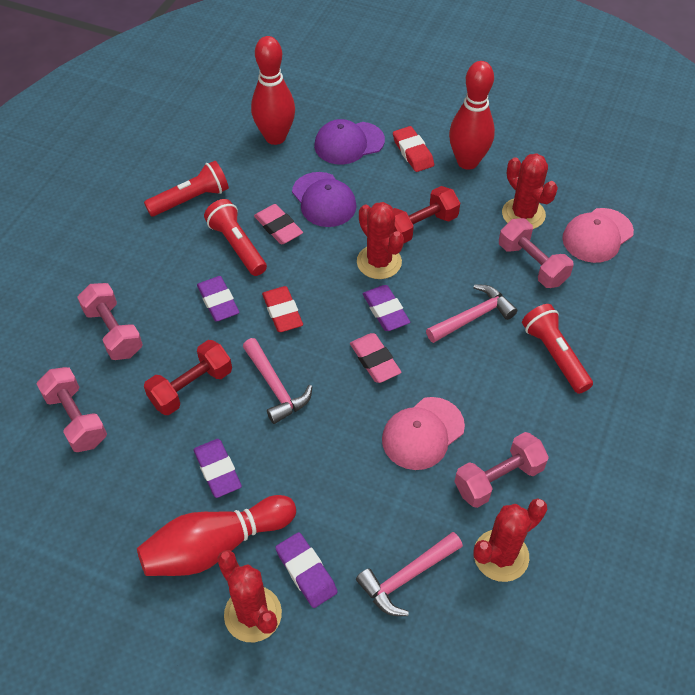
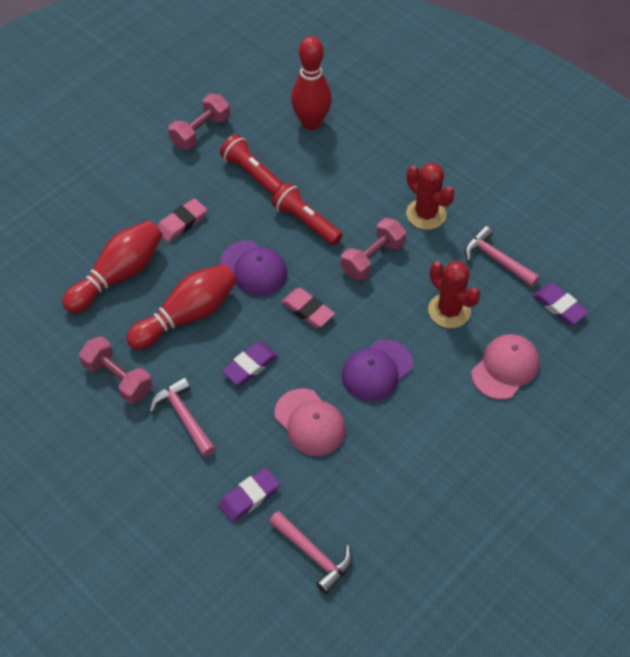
pink dumbbell: 4 -> 3
purple eraser: 4 -> 3
red cactus: 4 -> 2
red dumbbell: 2 -> 0
red eraser: 2 -> 0
red flashlight: 3 -> 2

